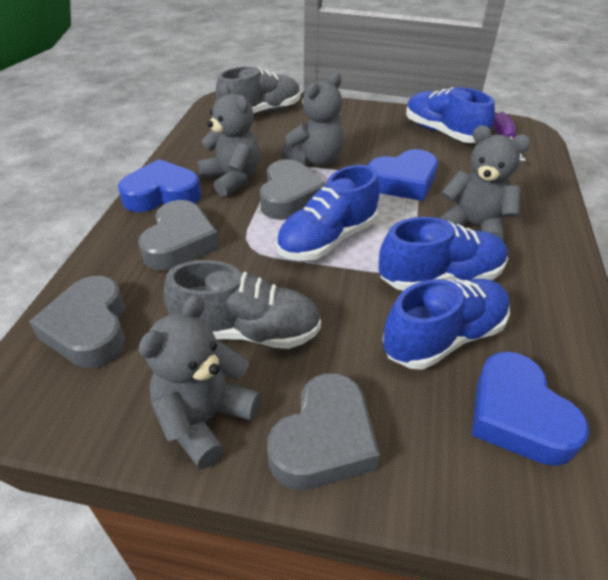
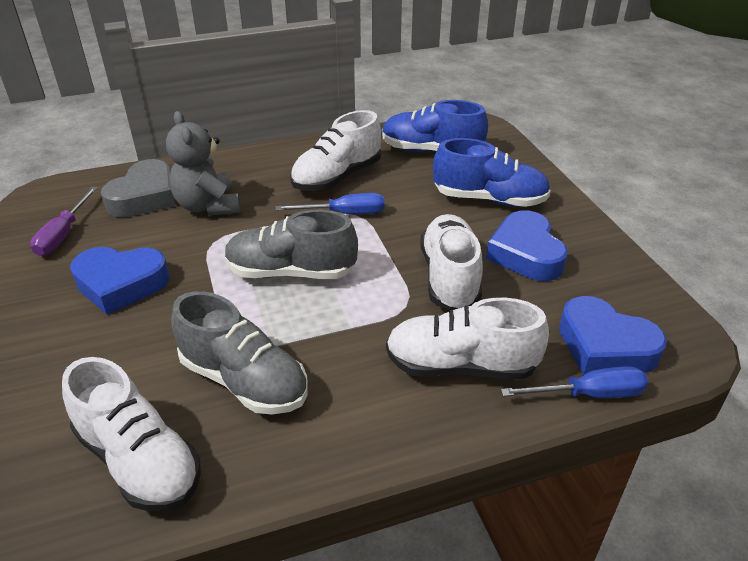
blue screwdriver: 0 -> 2
blue shoe: 4 -> 2
grey heart: 4 -> 1
grey teddy bear: 4 -> 1
white shoe: 0 -> 4

